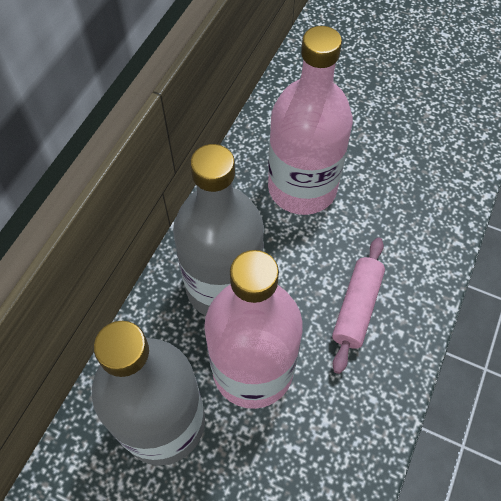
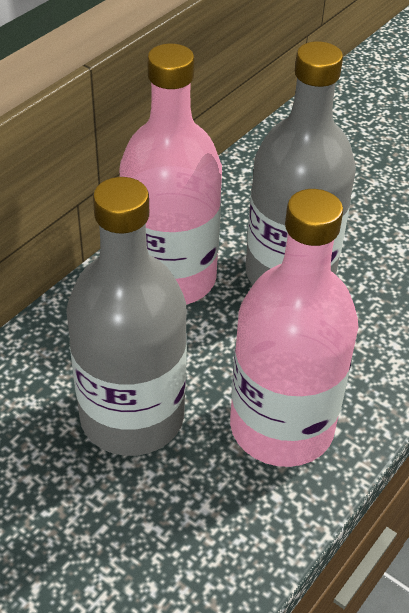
pink rolling pin: 1 -> 0

